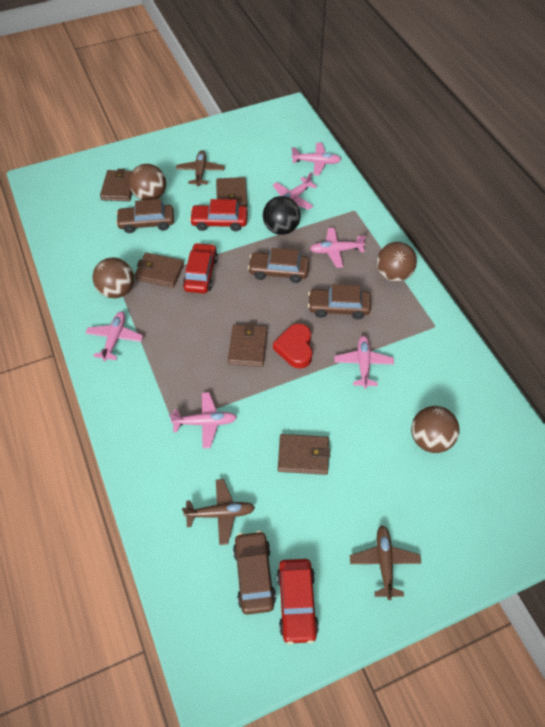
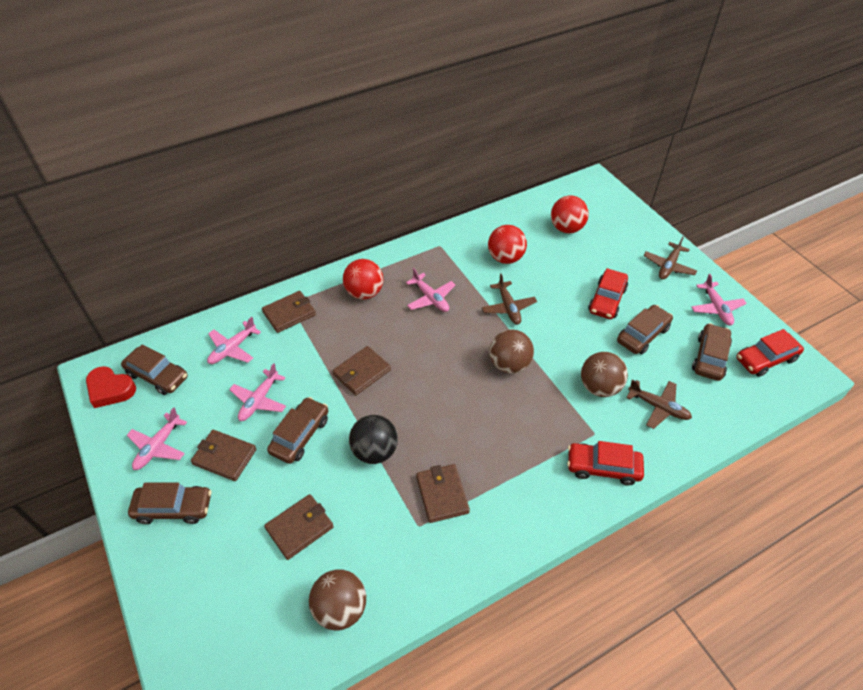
brown ball: 4 -> 3
brown car: 4 -> 5
pink plane: 6 -> 5
red ball: 0 -> 3

